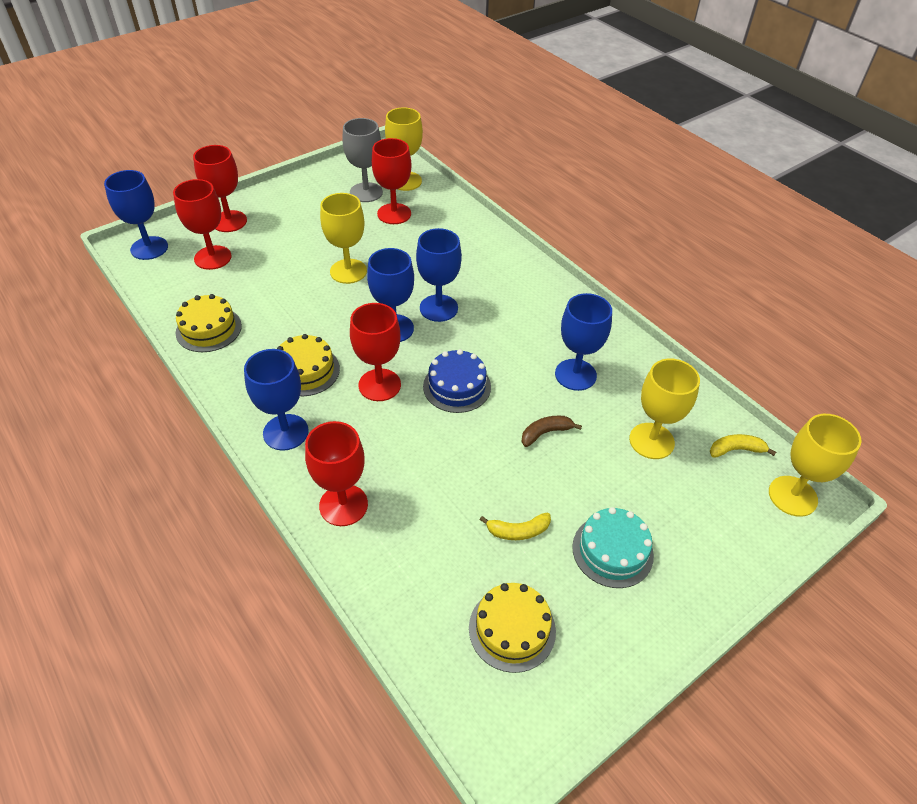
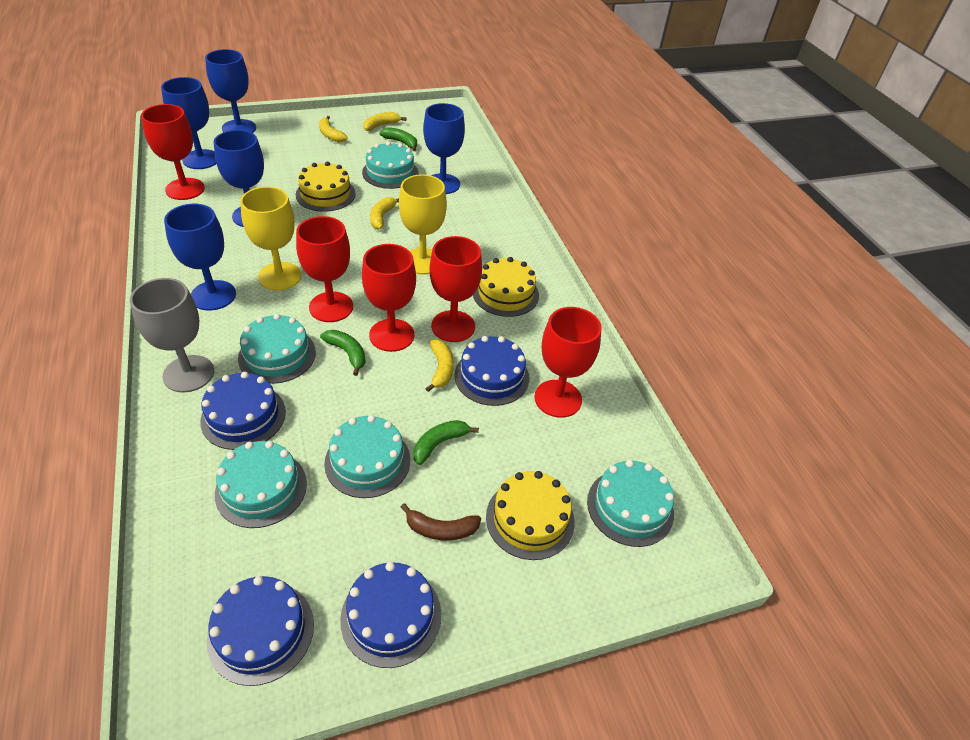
blue cake: 1 -> 4
green banana: 0 -> 3
turquoise cake: 1 -> 5
yellow banana: 2 -> 4
yellow goblet: 4 -> 2

